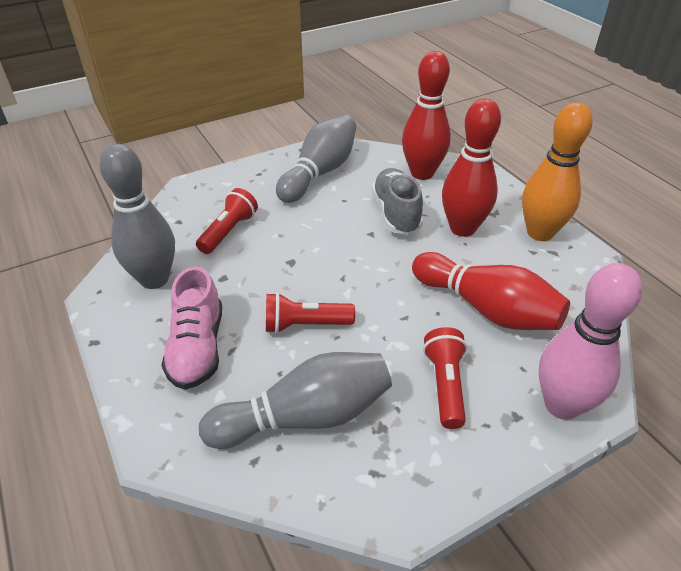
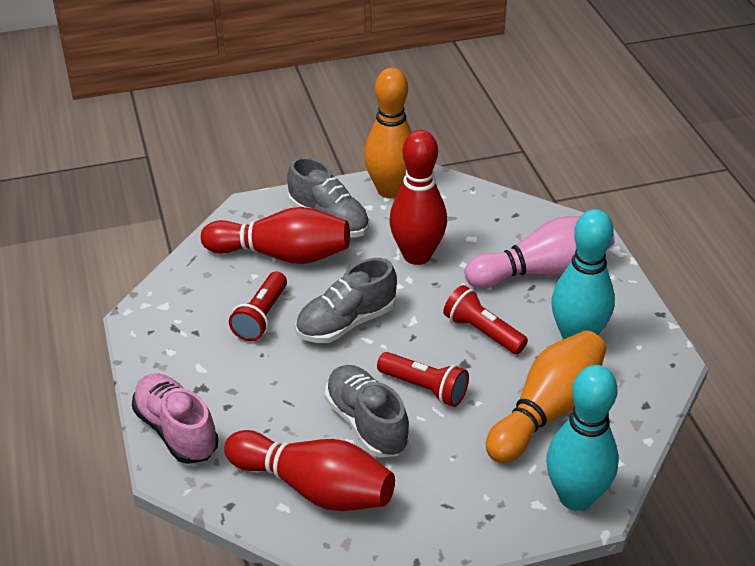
grey bowling pin: 3 -> 0
grey shoe: 1 -> 3
orange bowling pin: 1 -> 2
turquoise bowling pin: 0 -> 2

